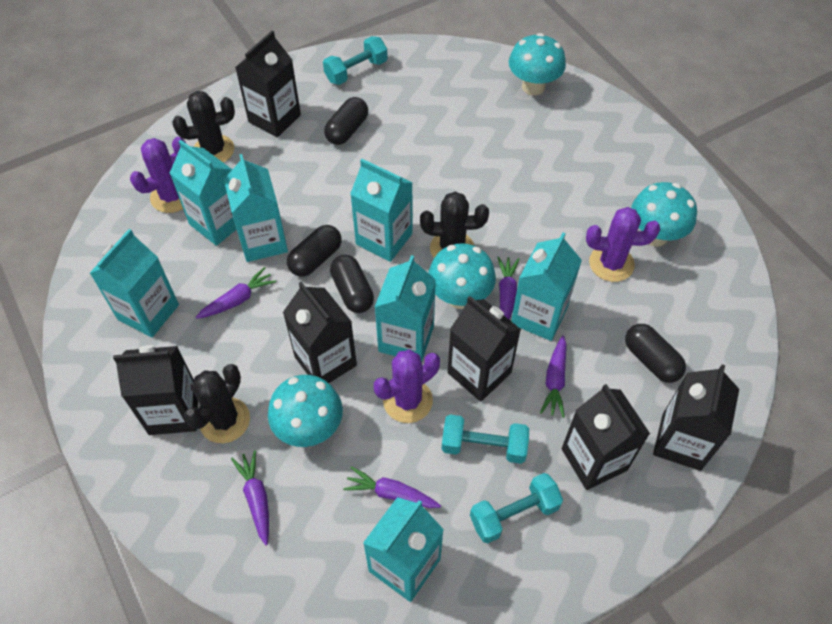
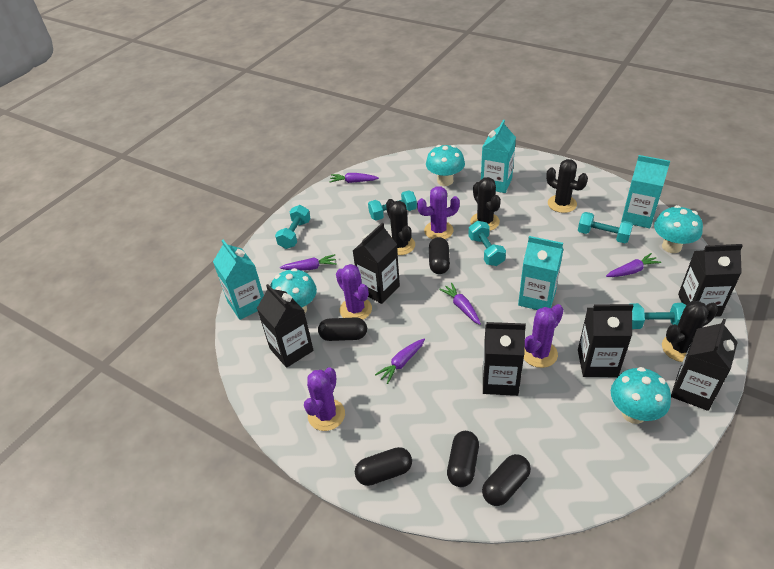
black cactus: 3 -> 4
black capsule: 4 -> 5
purple cactus: 3 -> 4
turquoise carton: 7 -> 4
turquoise dumbbell: 3 -> 5

